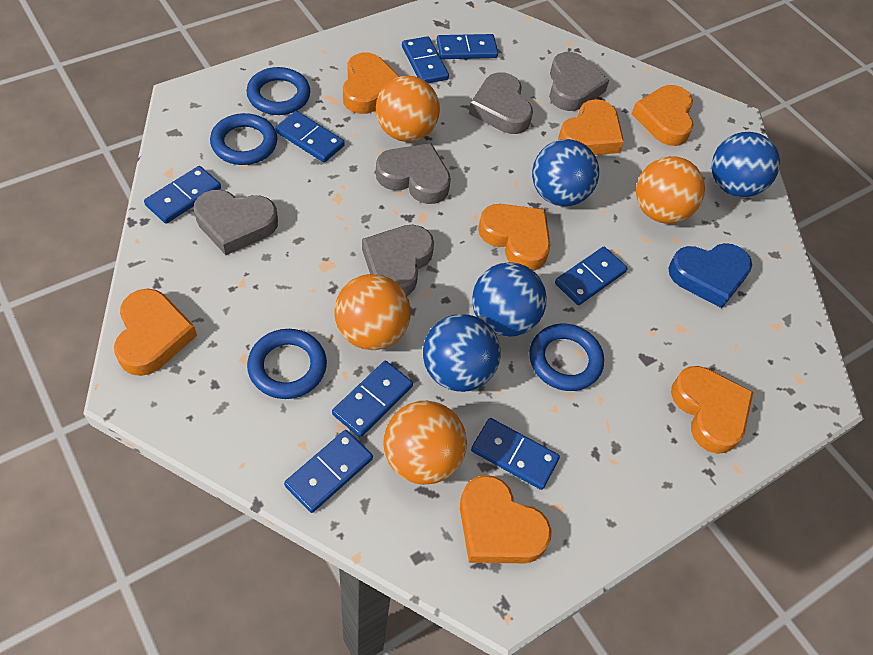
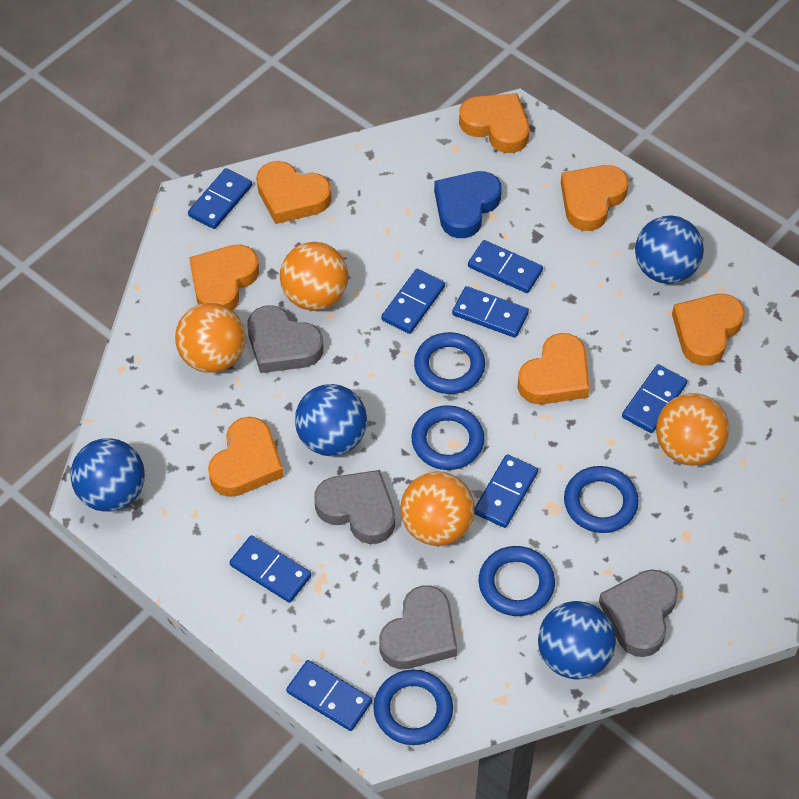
blue ring: 4 -> 5
grey heart: 5 -> 4

